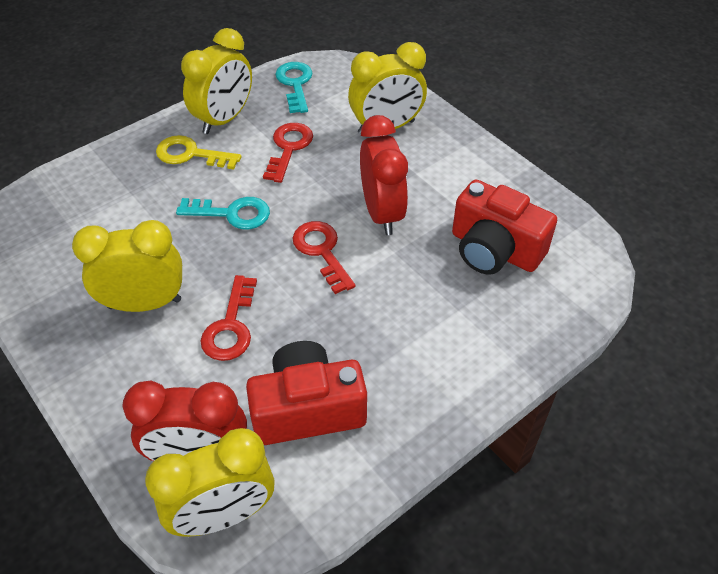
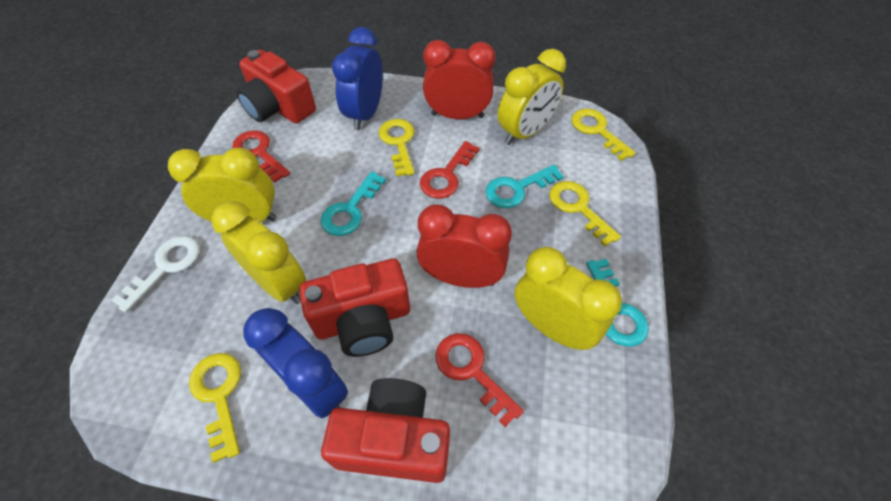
blue clock: 0 -> 2
red camera: 2 -> 3
turquoise key: 2 -> 3
white key: 0 -> 1
yellow key: 1 -> 4

